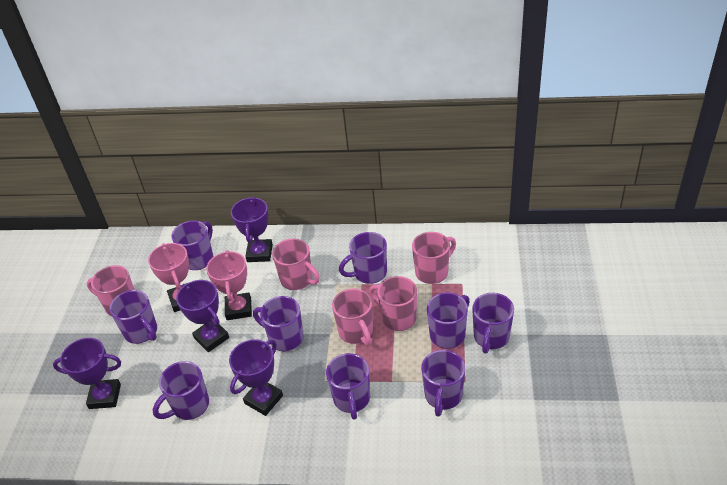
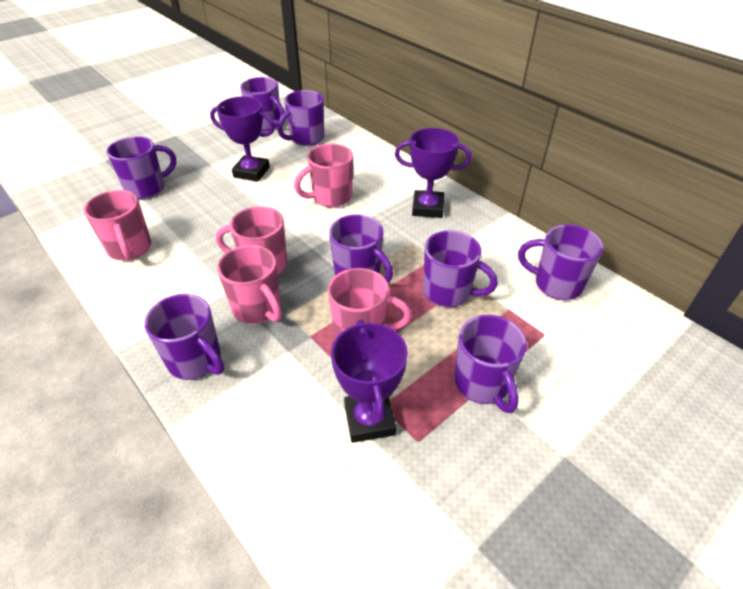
pink trophy: 2 -> 0
purple mug: 9 -> 8
purple trophy: 4 -> 3

